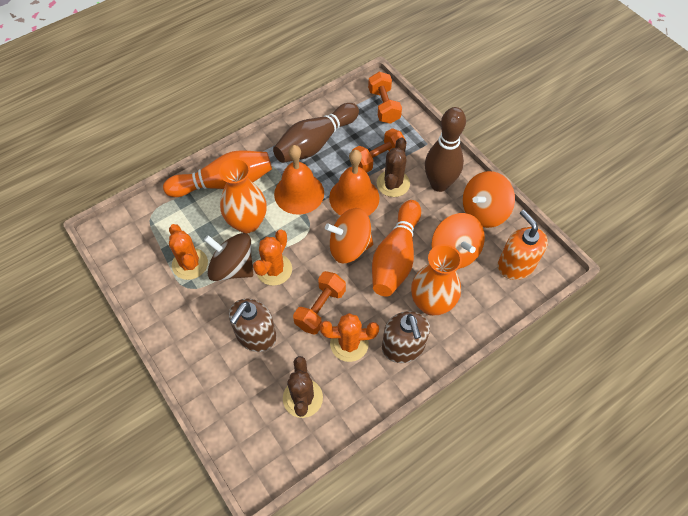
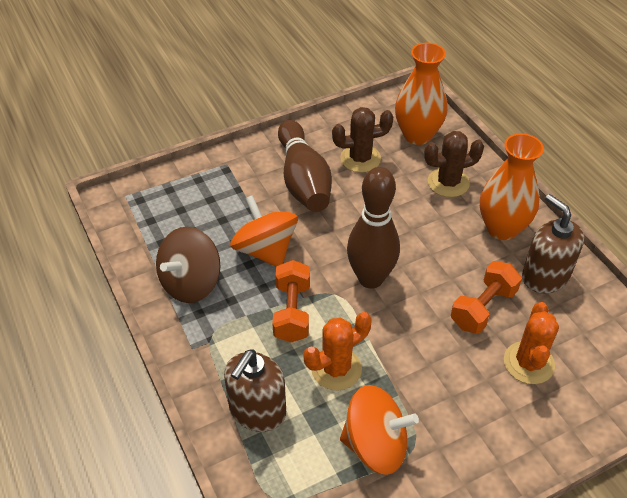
orange bell: 2 -> 0
orange bowling pin: 2 -> 0
orange cactus: 3 -> 2
orange dumbbell: 3 -> 2
orange soap dispenser: 1 -> 0
orange spinning top: 3 -> 2

